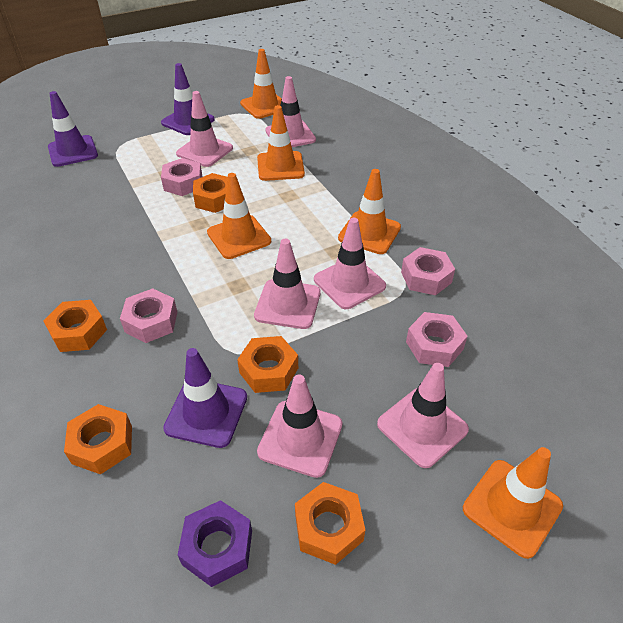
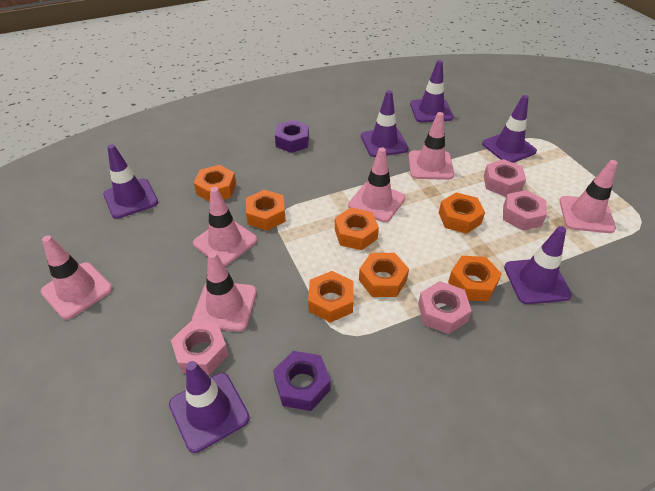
orange nut: 5 -> 7
orange traffic cone: 5 -> 0
purple nut: 1 -> 2
purple traffic cone: 3 -> 6

